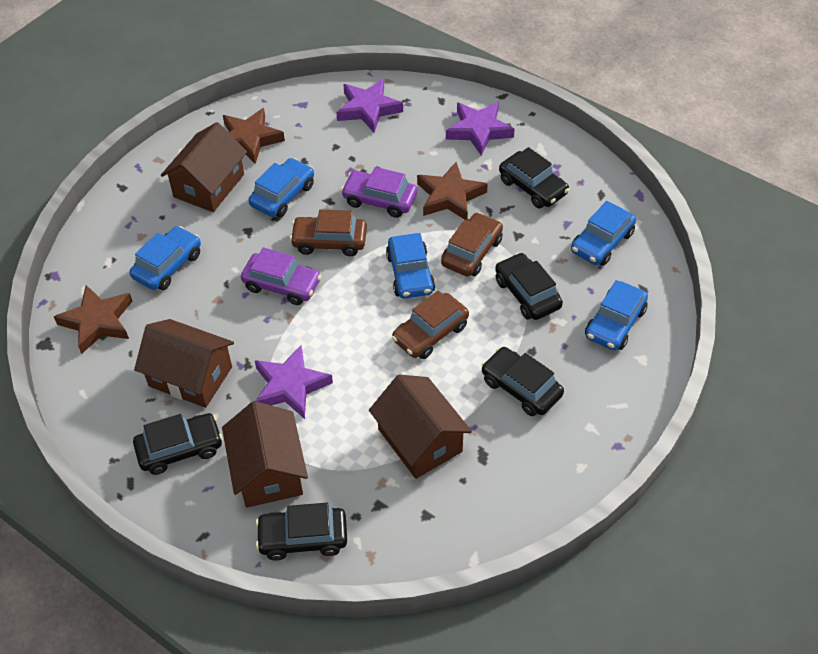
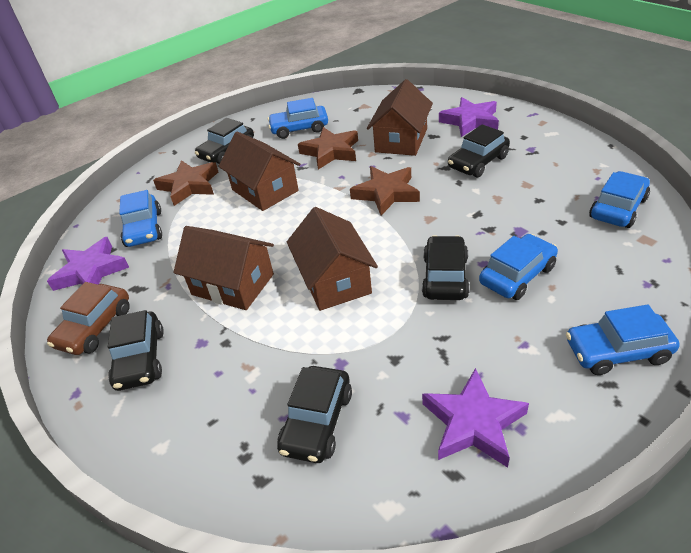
brown car: 3 -> 1
purple car: 2 -> 0

